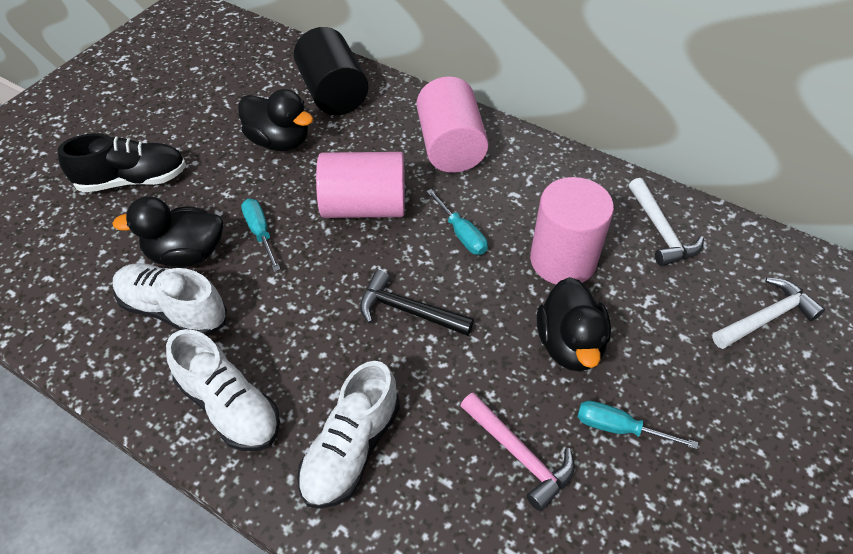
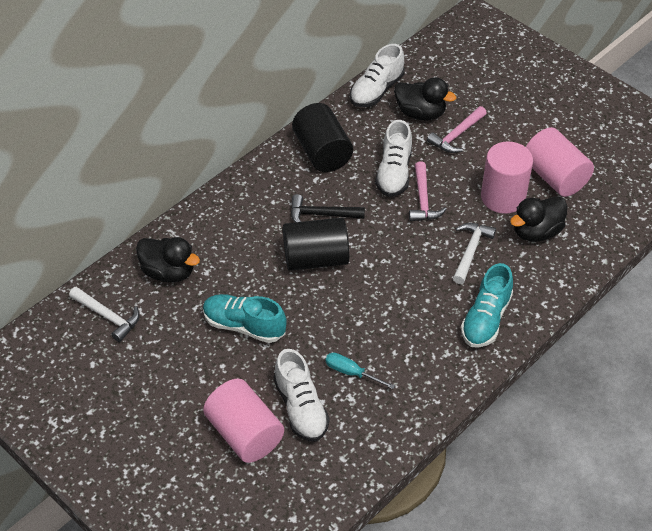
black cylinder: 1 -> 2
black shoe: 1 -> 0
pink hammer: 1 -> 2
turquoise screwdriver: 3 -> 1
turquoise shoe: 0 -> 2

